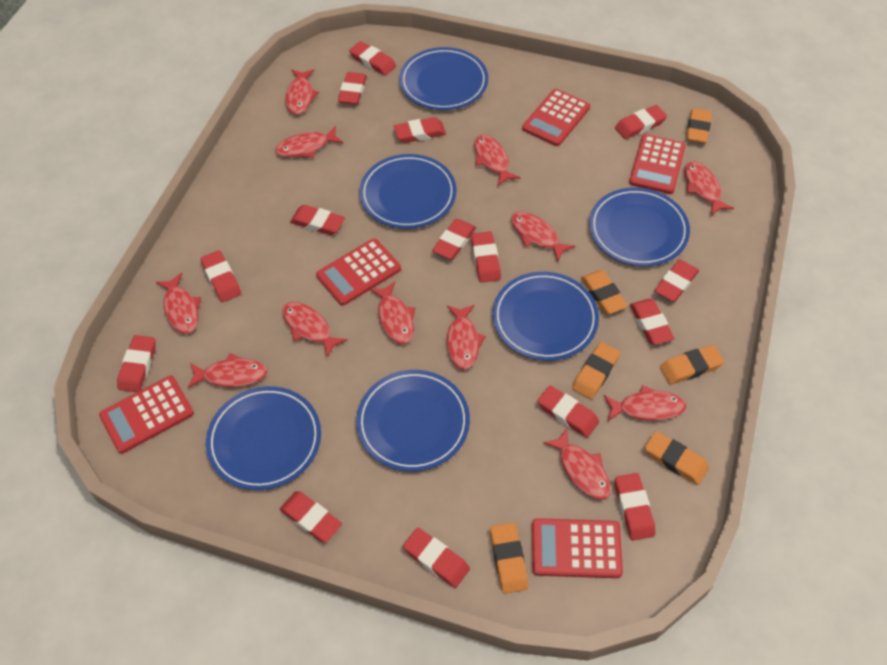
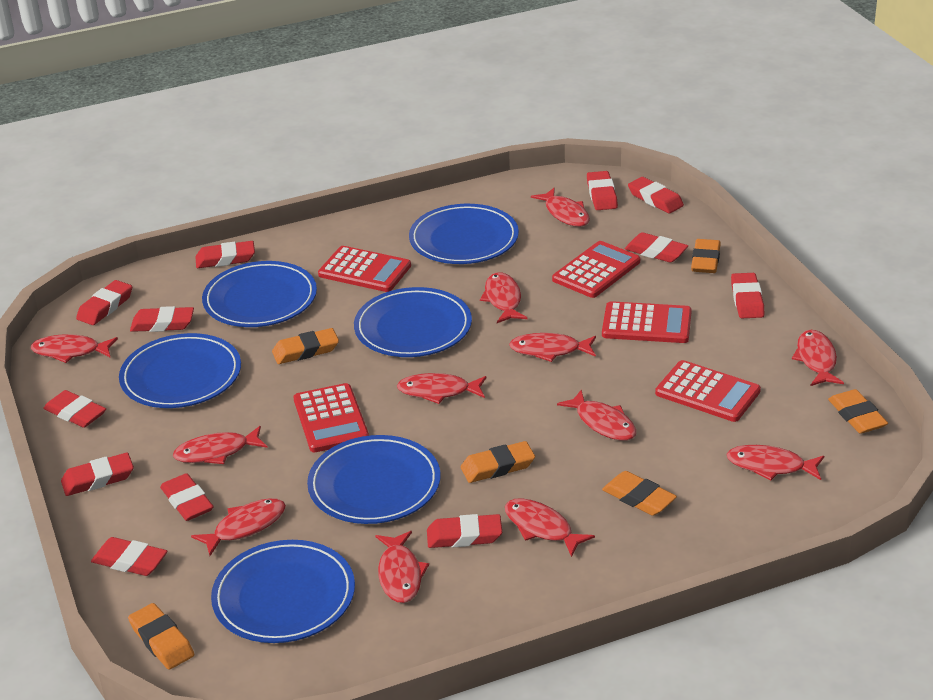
red eraser: 15 -> 12

